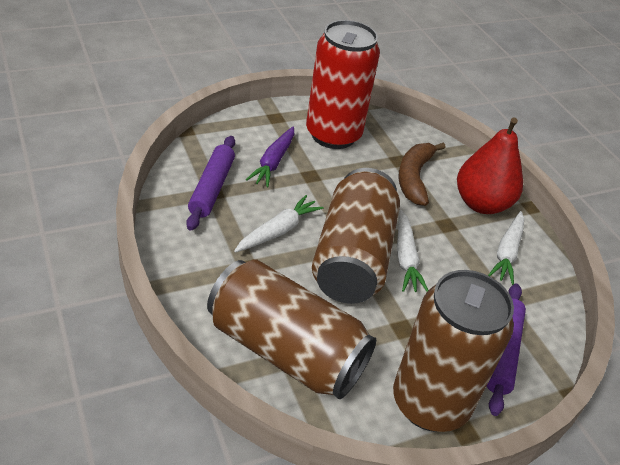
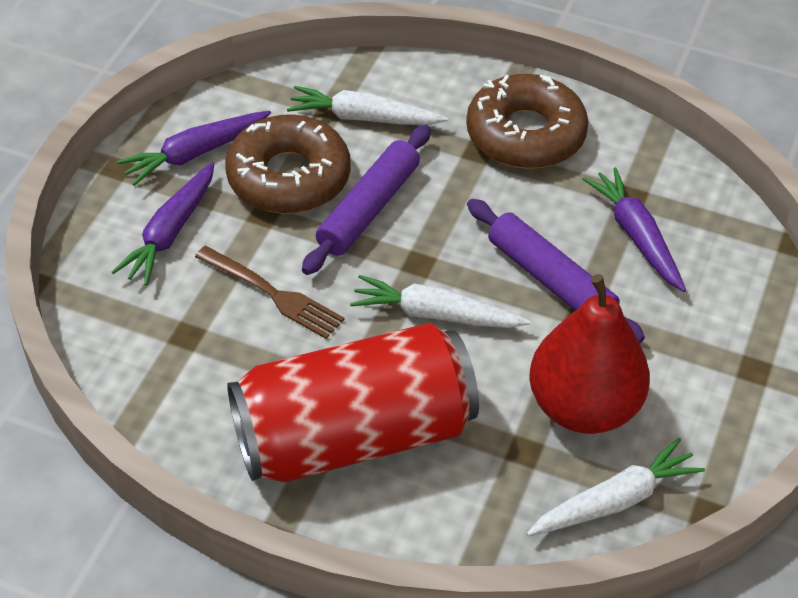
brown banana: 1 -> 0
brown can: 3 -> 0
brown donut: 0 -> 2
brown fork: 0 -> 1
purple carrot: 1 -> 3

